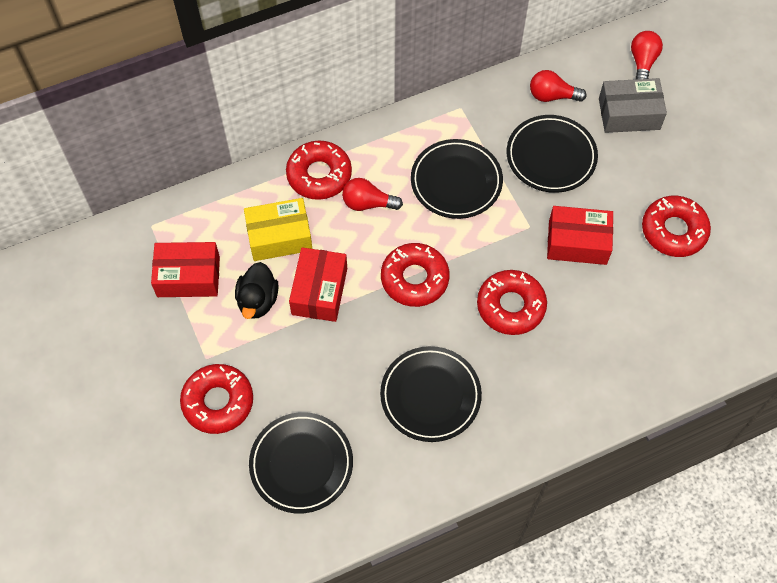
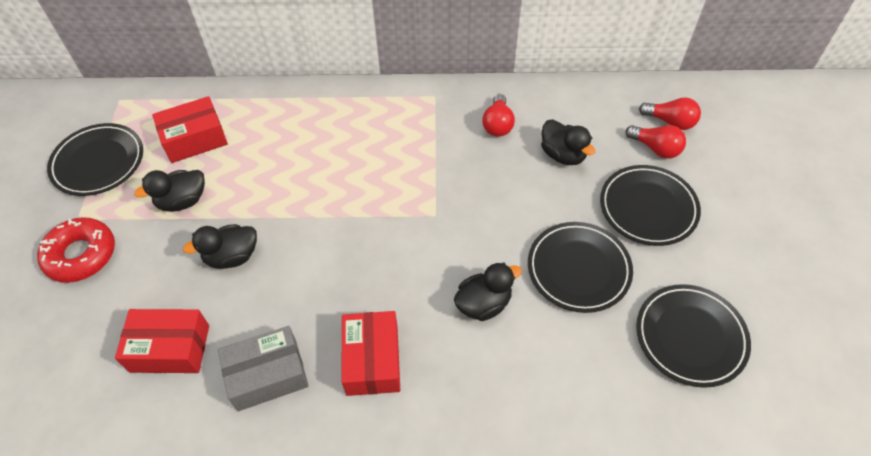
black duck: 1 -> 4
red donut: 5 -> 1
yellow box: 1 -> 0

